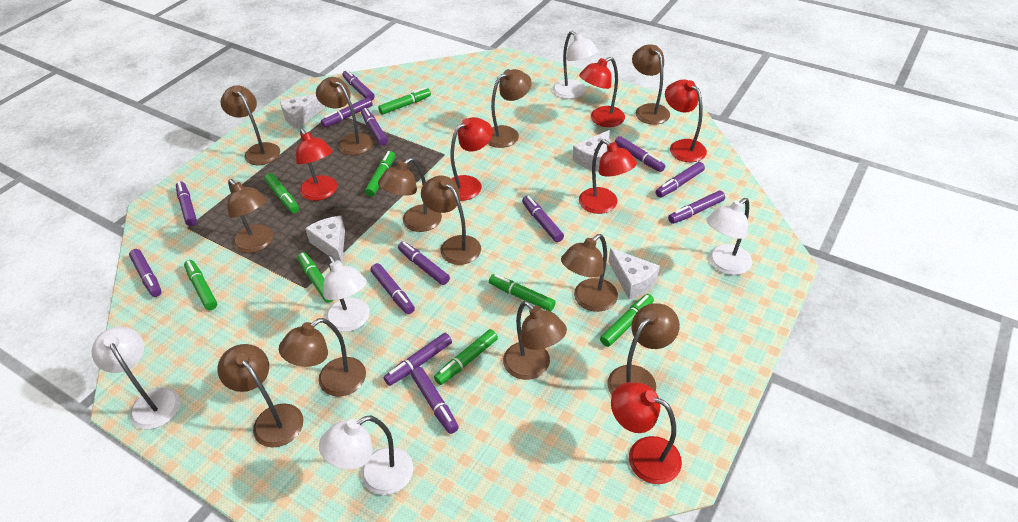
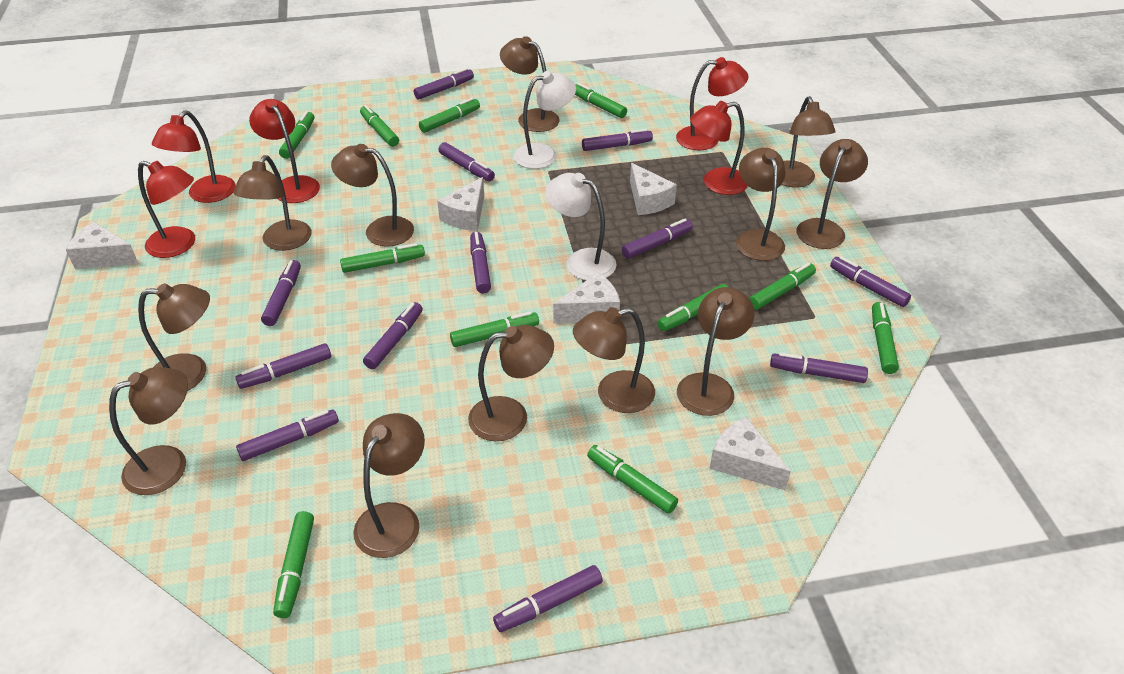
green marker: 8 -> 11
purple marker: 13 -> 12
red lamp: 6 -> 5
white cheese: 4 -> 5
white lamp: 5 -> 2

